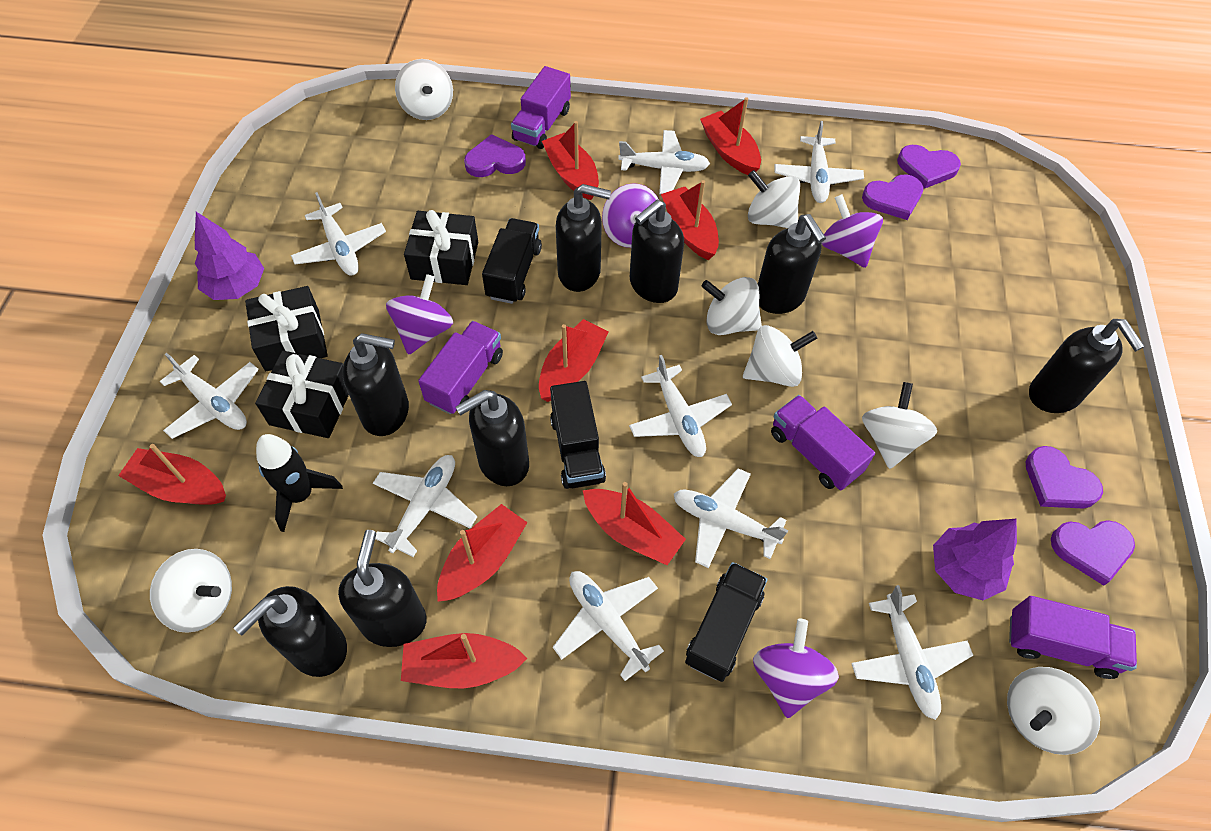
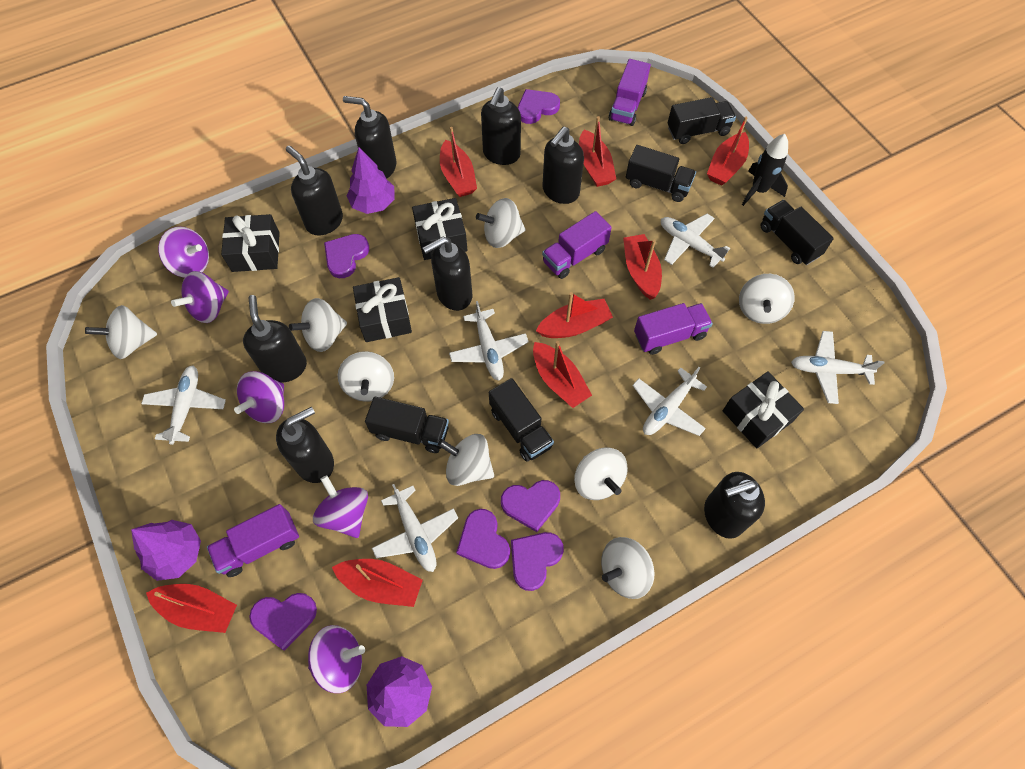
black gift: 3 -> 4
black truck: 3 -> 5
purple heart: 5 -> 6
purple spinning top: 4 -> 5
purple tree: 2 -> 3
white plane: 9 -> 6
white spinning top: 7 -> 8

